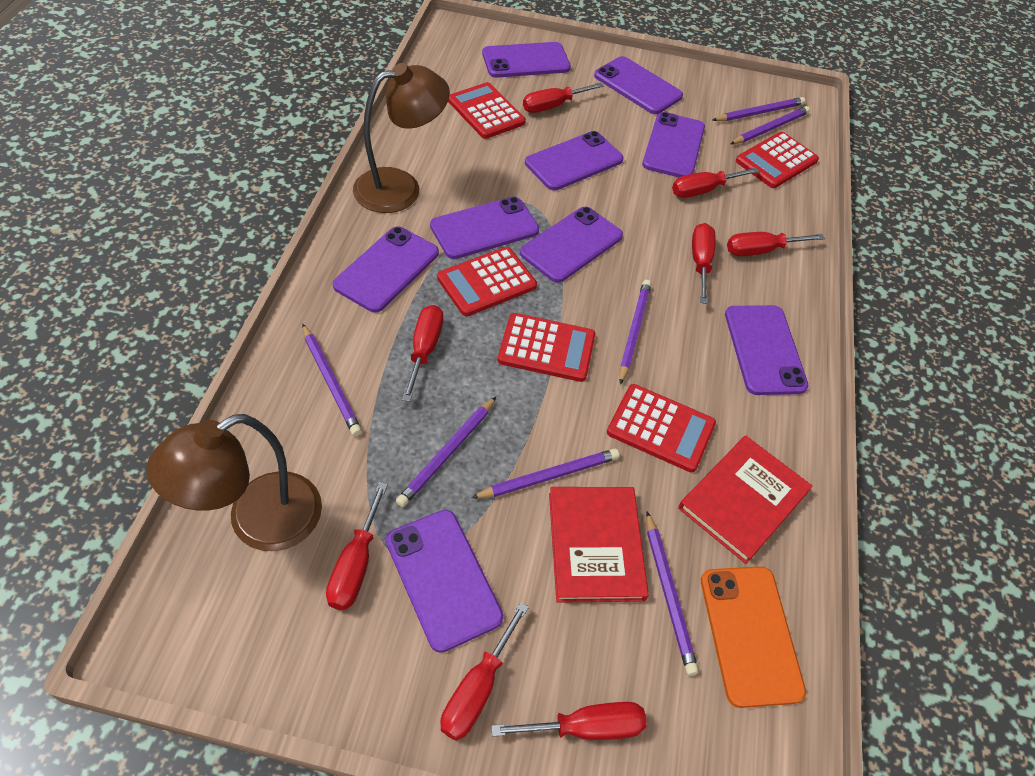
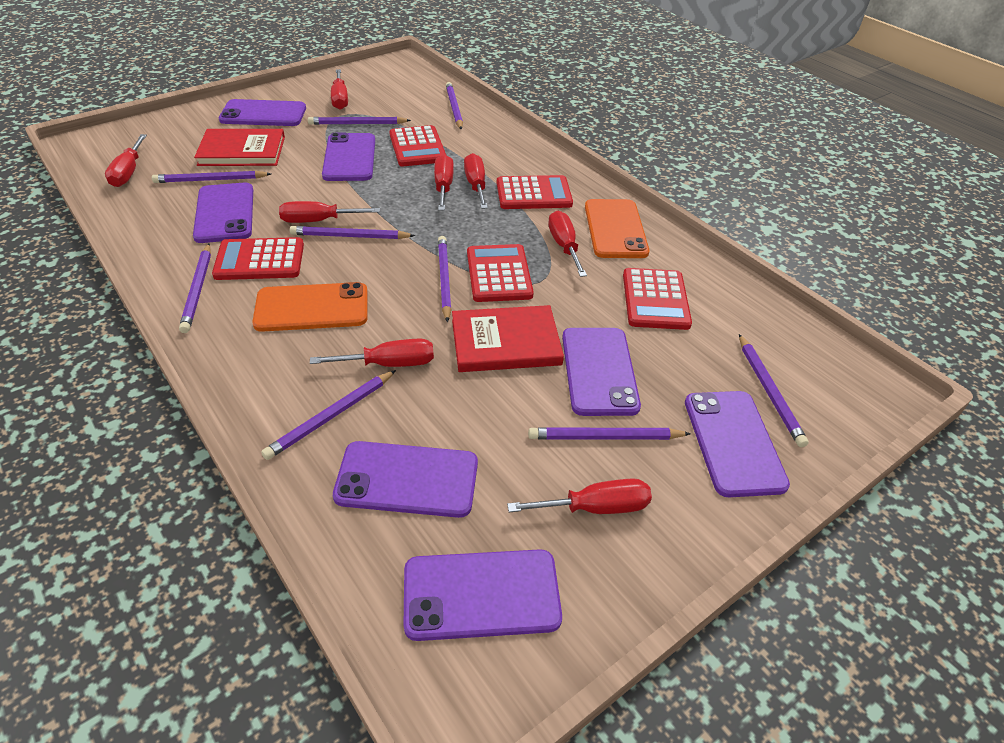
brown lamp: 2 -> 0
orange phone: 1 -> 2
purple pencil: 7 -> 9
purple phone: 9 -> 7

